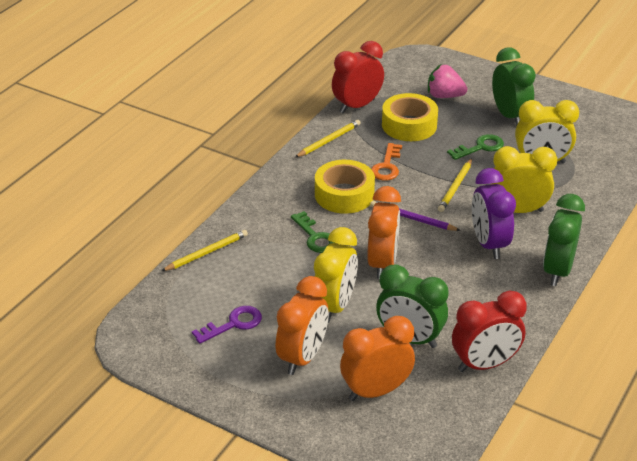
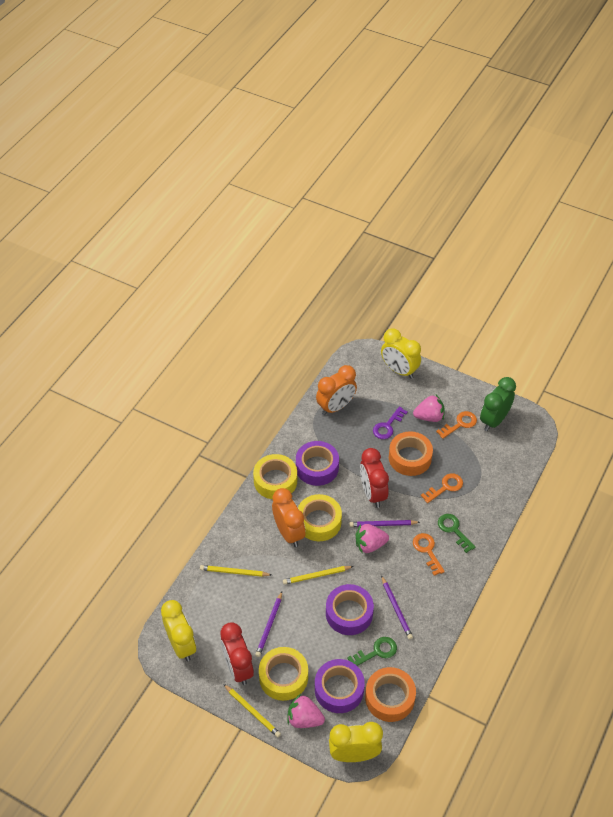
green clock: 3 -> 1
orange clock: 3 -> 2
orange key: 1 -> 3
orange tape: 0 -> 2
pink strawberry: 1 -> 3
purple clock: 1 -> 0
purple pencil: 1 -> 3
purple tape: 0 -> 3
yellow tape: 2 -> 3

